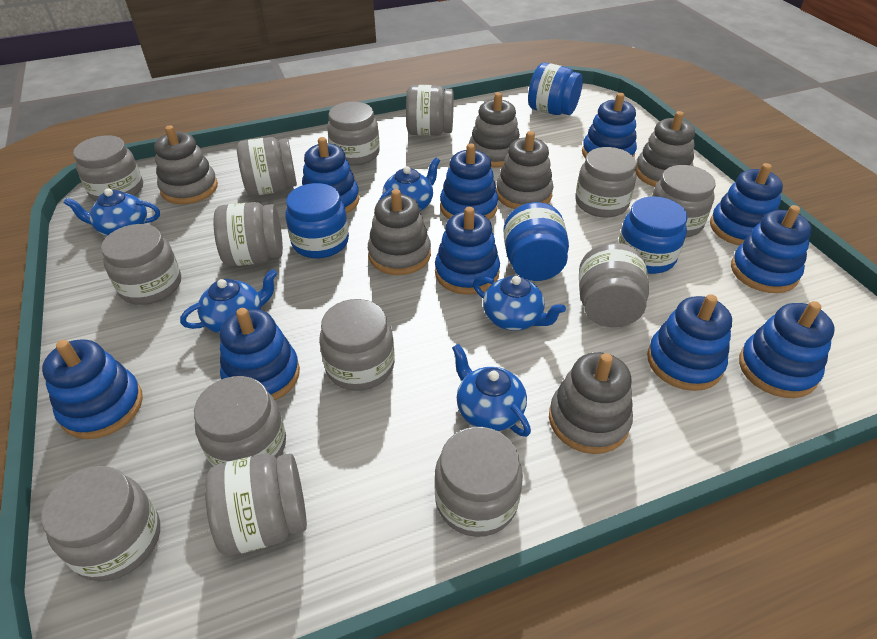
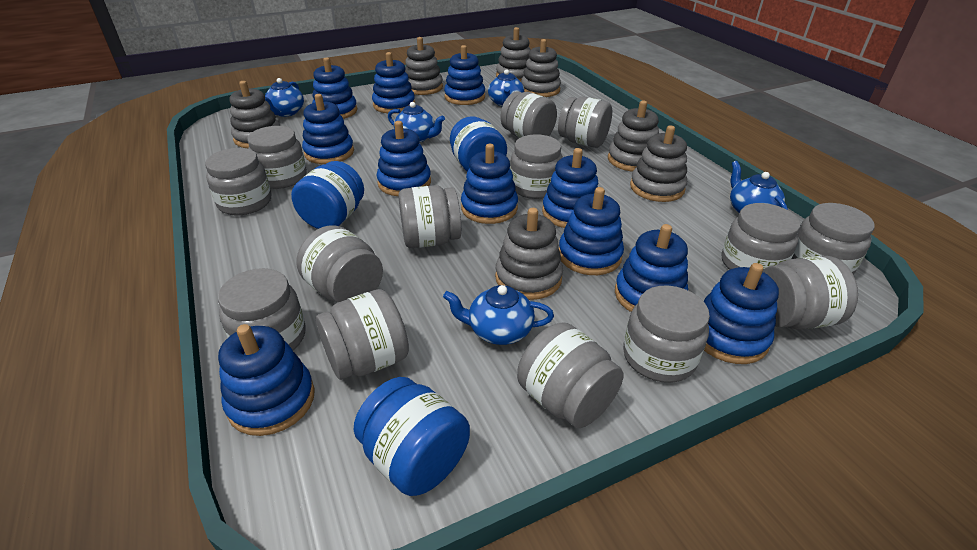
blue jar: 4 -> 3
blue stacking toy: 10 -> 11
grey stacking toy: 6 -> 7

